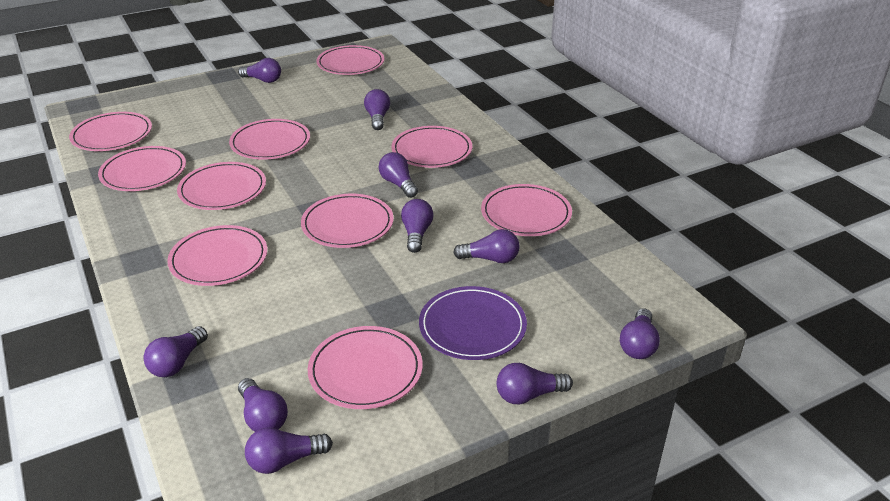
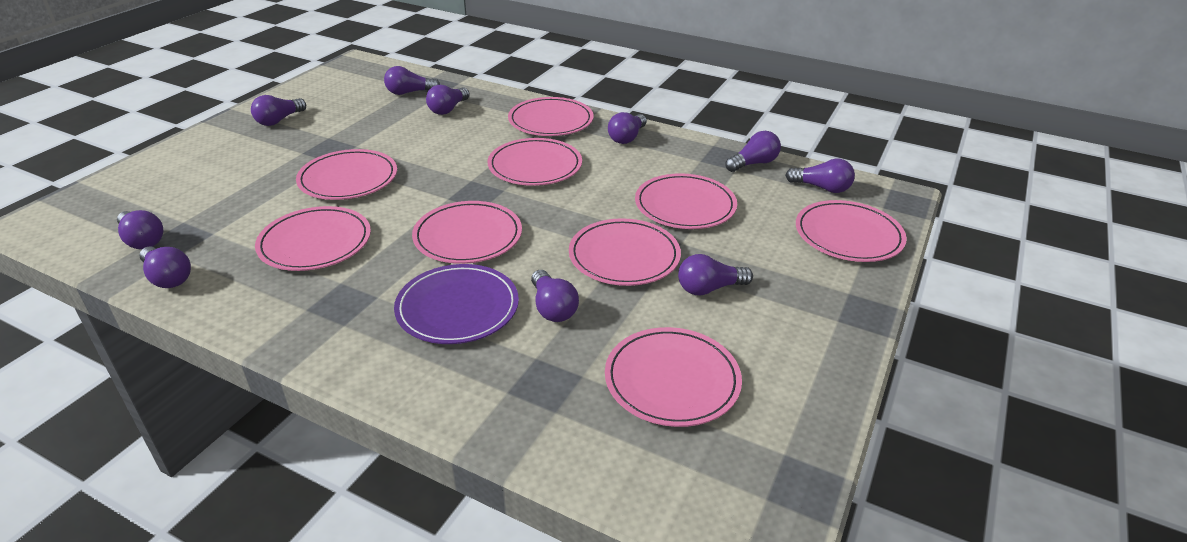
pink plate: 10 -> 9

